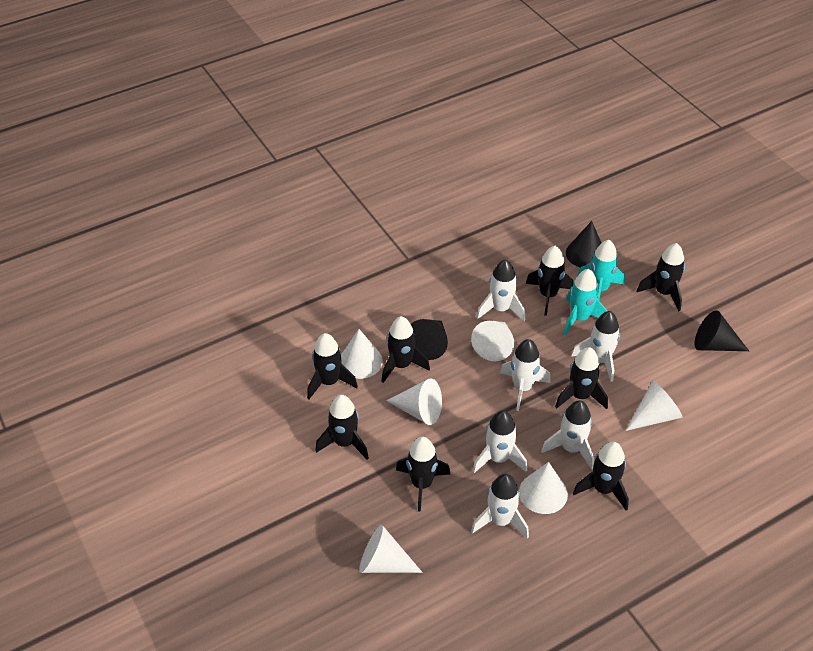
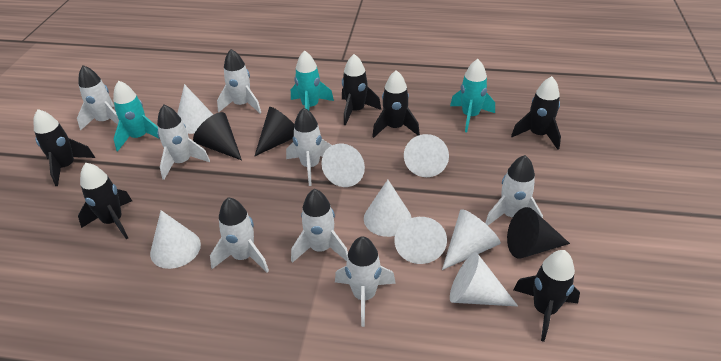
black rocket: 8 -> 6
turquoise rocket: 2 -> 3
white cone: 6 -> 8
white rocket: 6 -> 8

